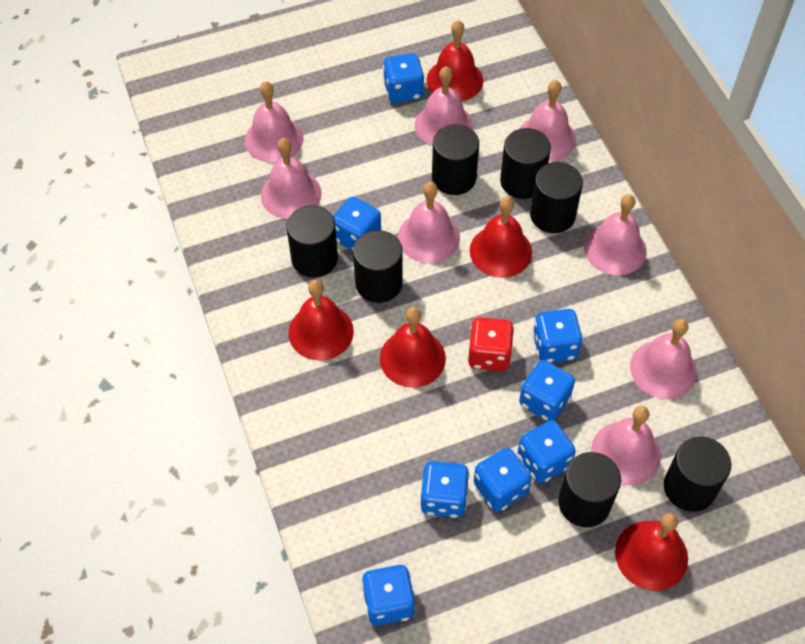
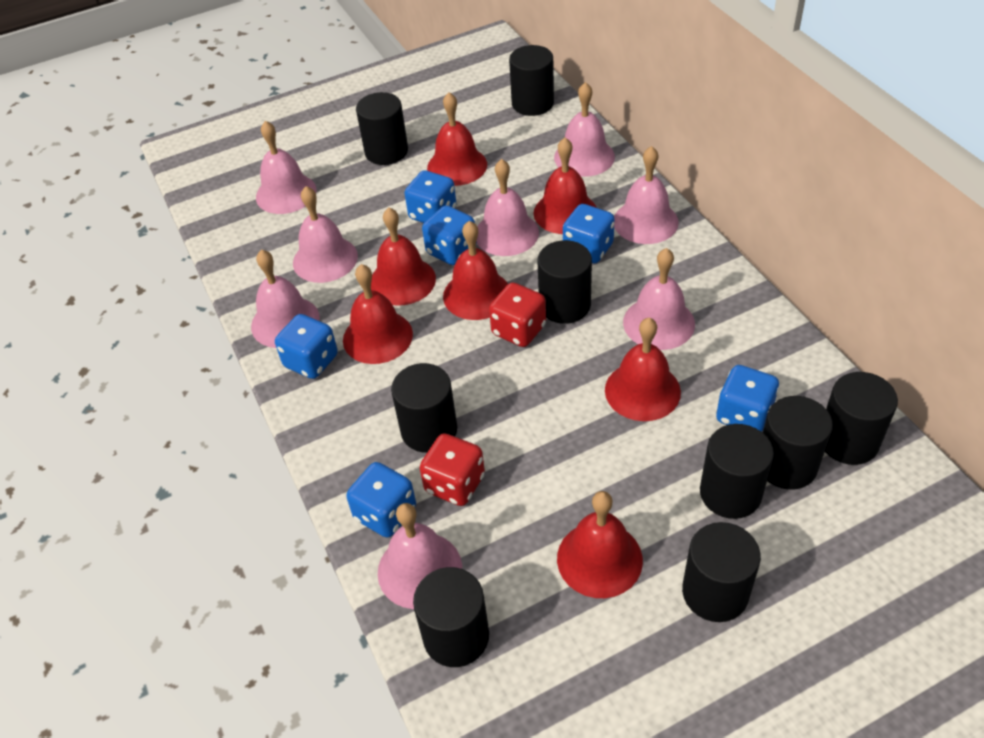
black cylinder: 7 -> 9
blue dice: 8 -> 6
red bell: 5 -> 7
red dice: 1 -> 2

